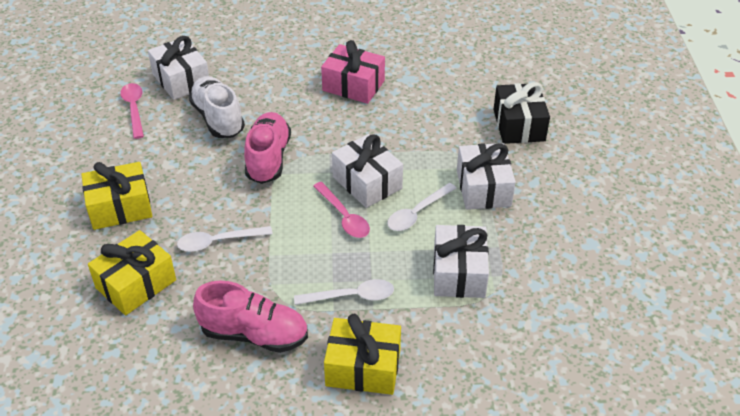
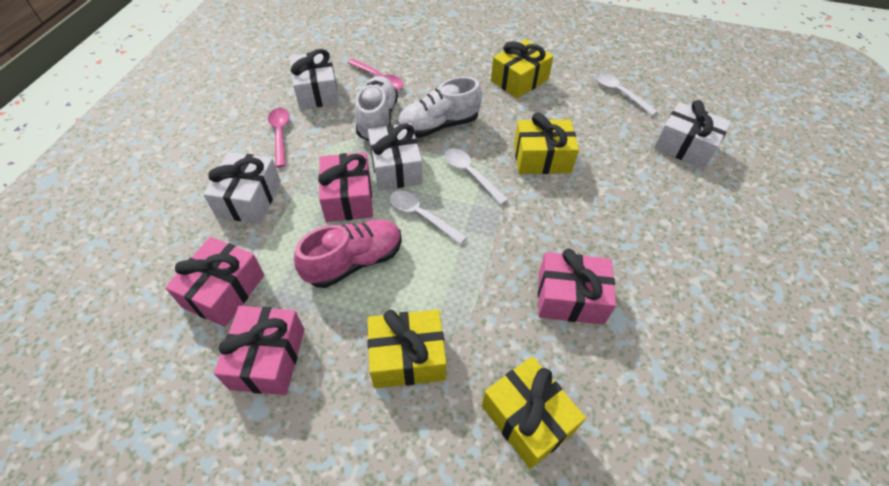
black gift: 1 -> 0
pink gift: 1 -> 4
pink shoe: 2 -> 1
white shoe: 1 -> 2
yellow gift: 3 -> 4

